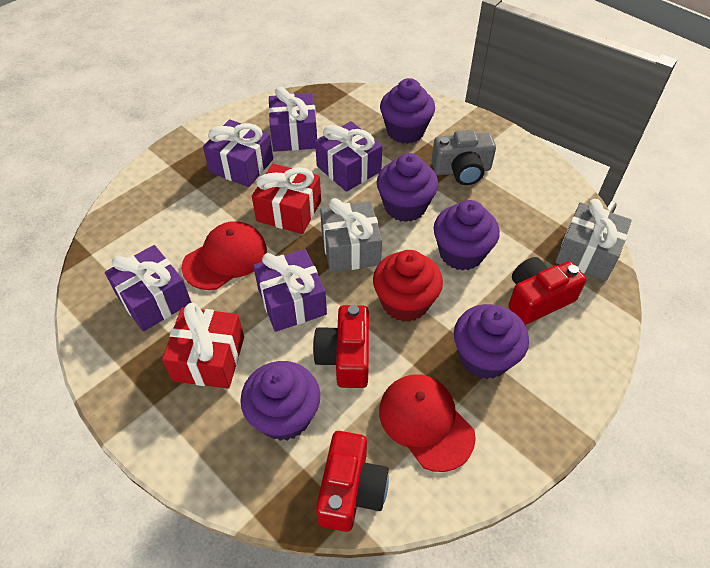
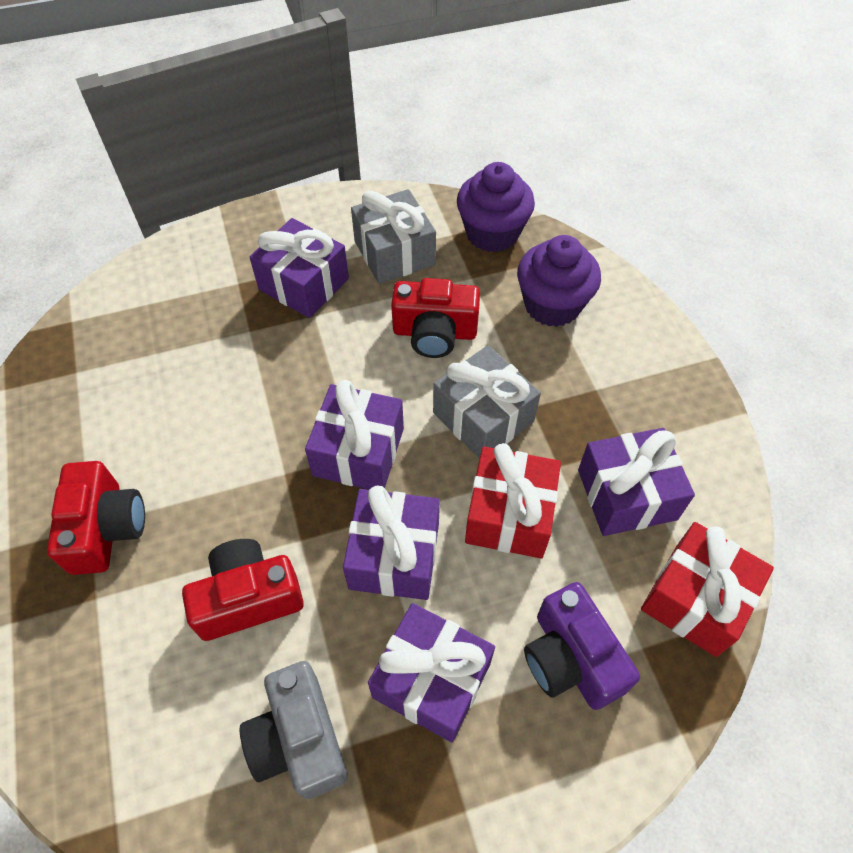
purple camera: 0 -> 1
purple cupcake: 5 -> 2
red cap: 2 -> 0
red cupcake: 1 -> 0

